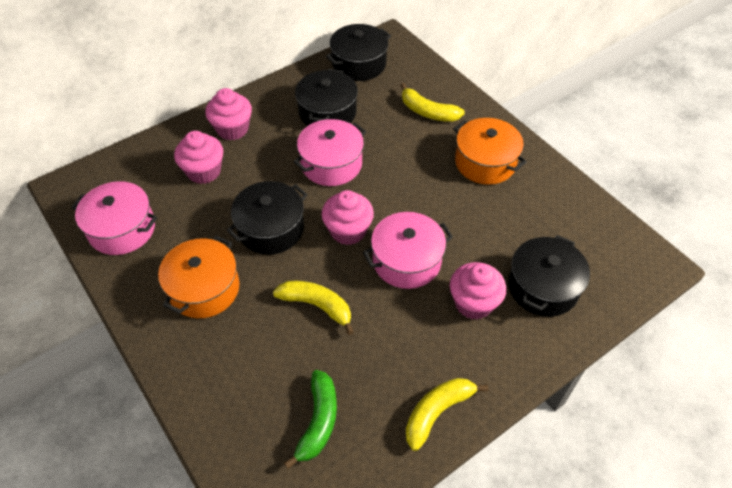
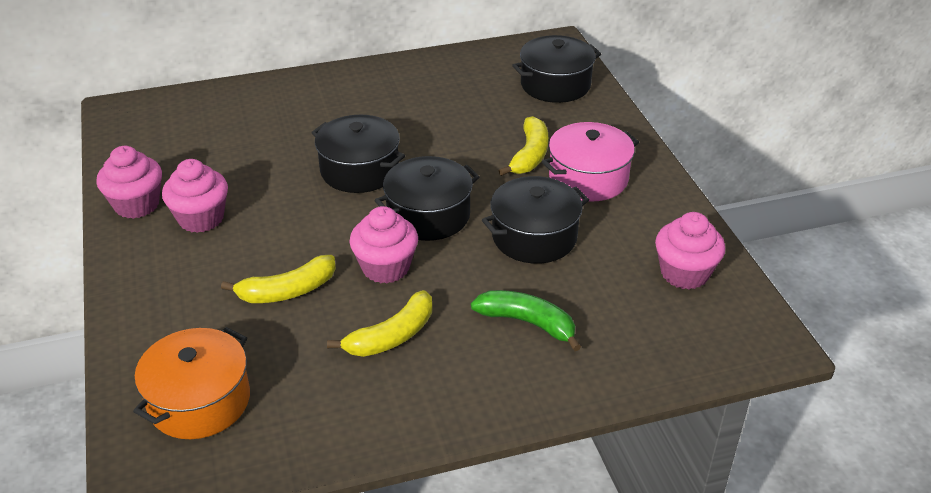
orange pot: 2 -> 1
pink pot: 3 -> 1

